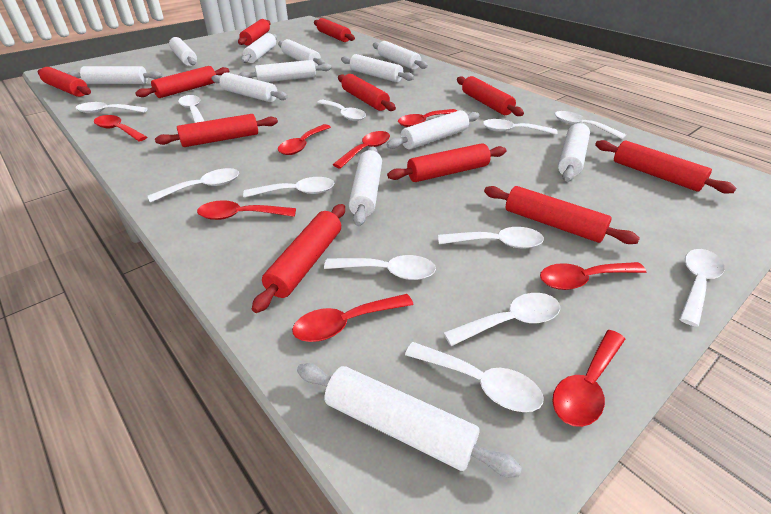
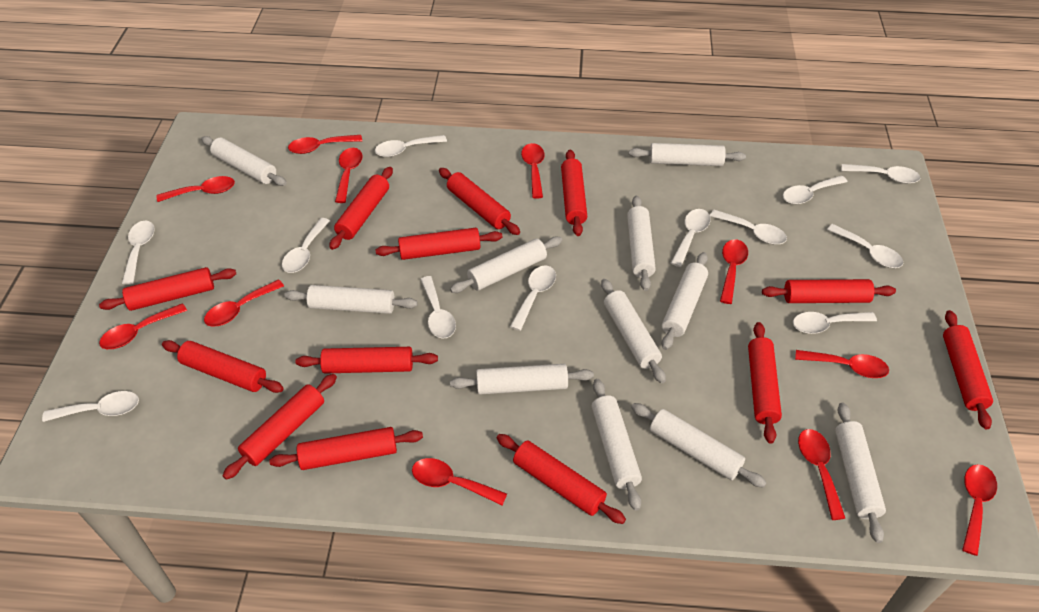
red rolling pin: 11 -> 13
red spoon: 8 -> 11
white rolling pin: 12 -> 11

